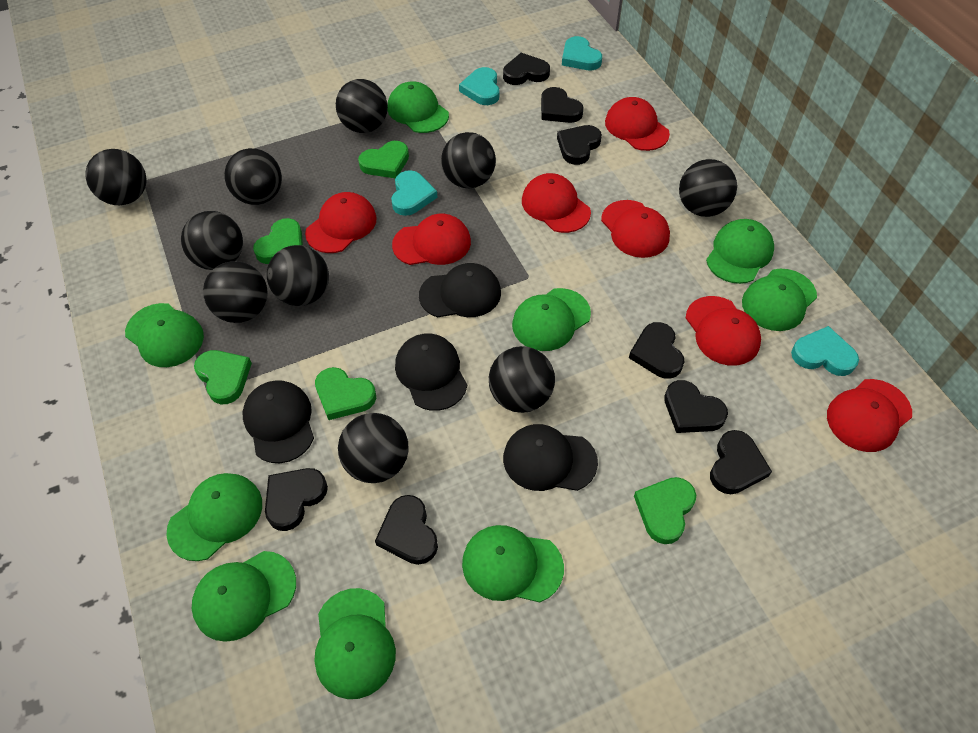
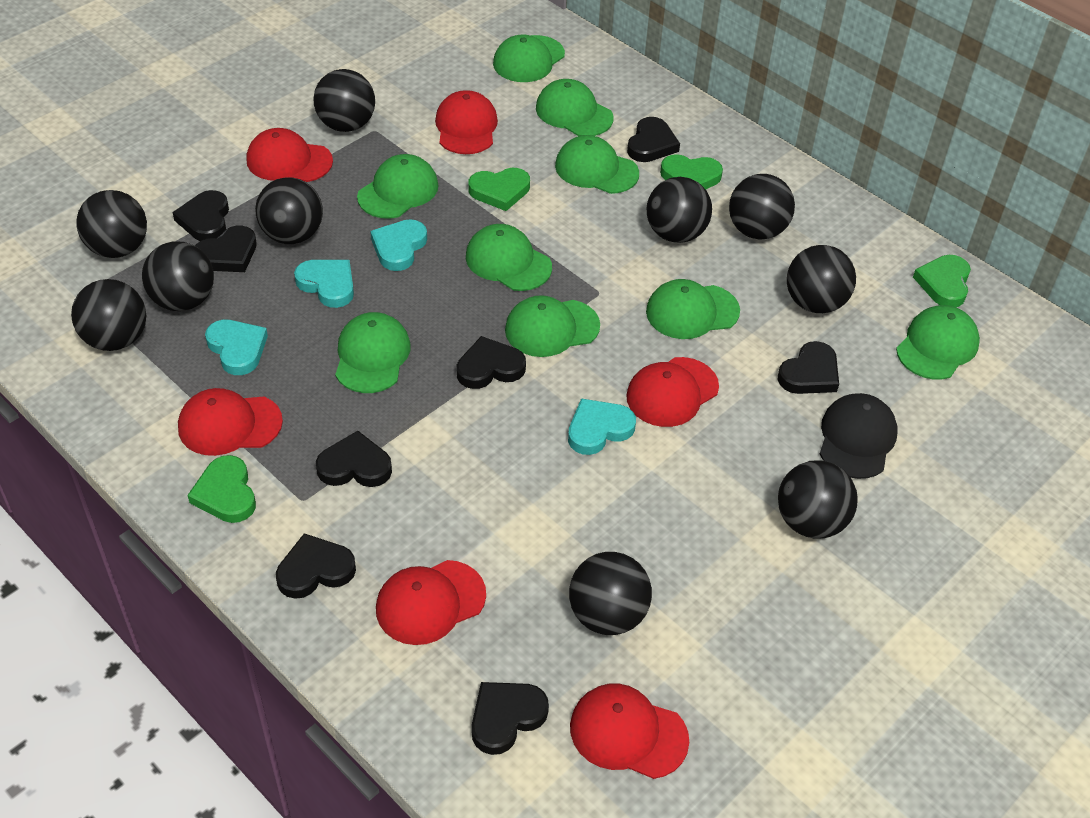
black cap: 4 -> 1
green heart: 5 -> 4
red cap: 7 -> 6

